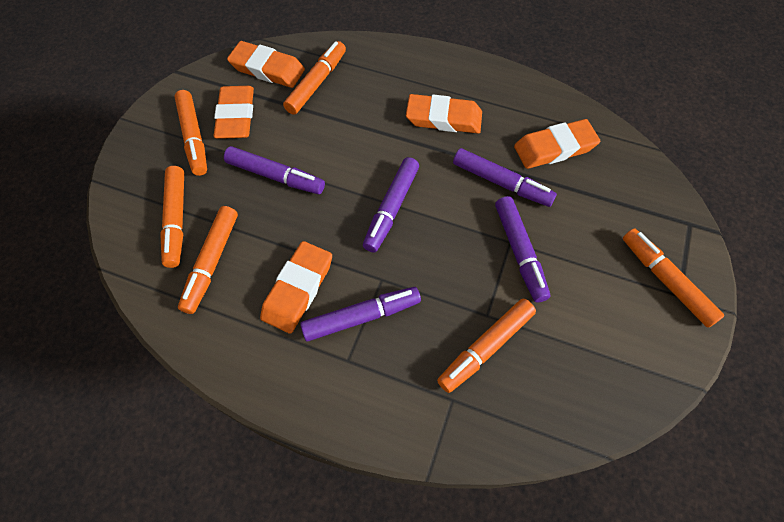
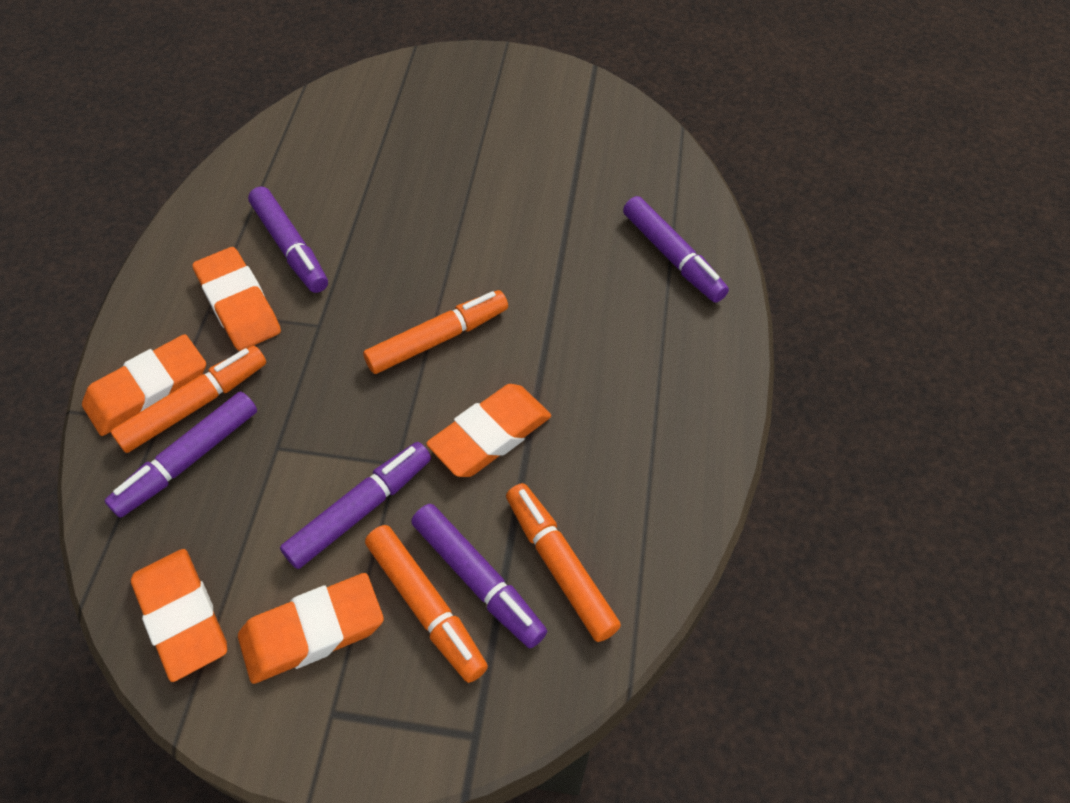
orange marker: 6 -> 4

